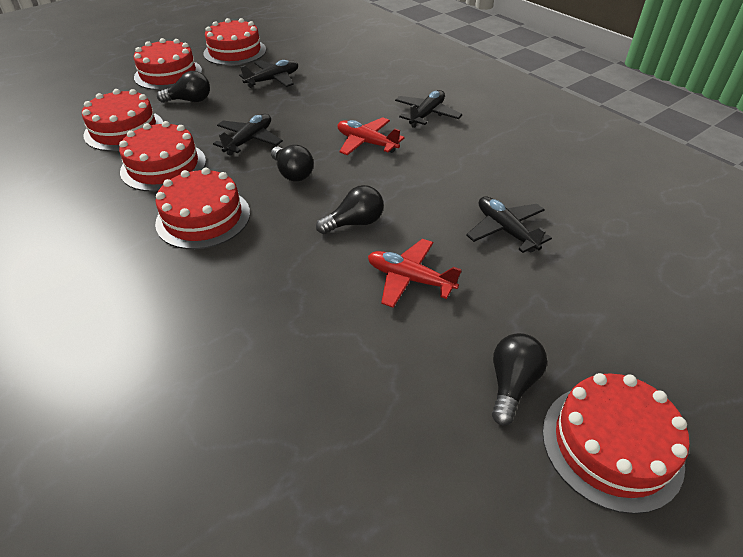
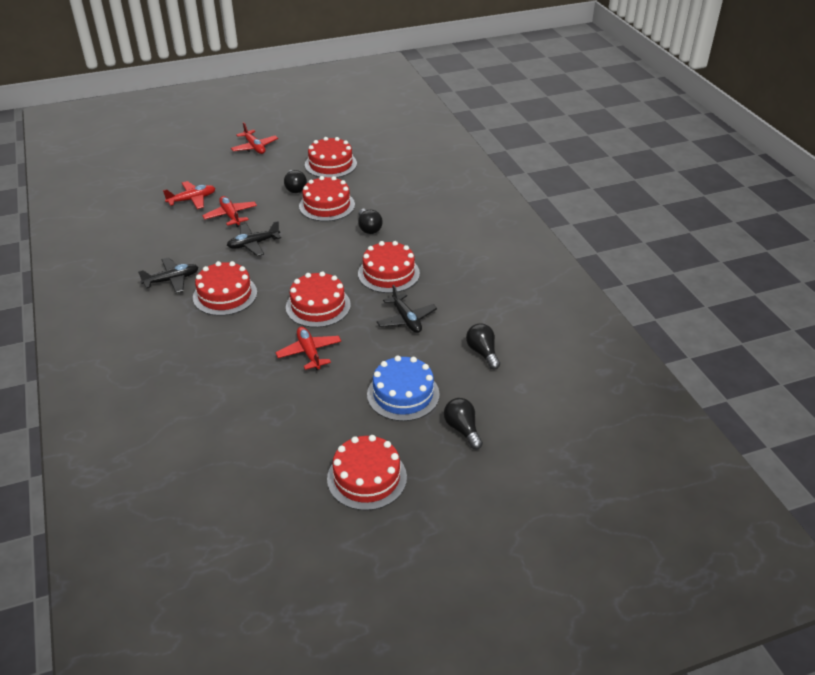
black plane: 4 -> 3
blue cake: 0 -> 1
red plane: 2 -> 4

